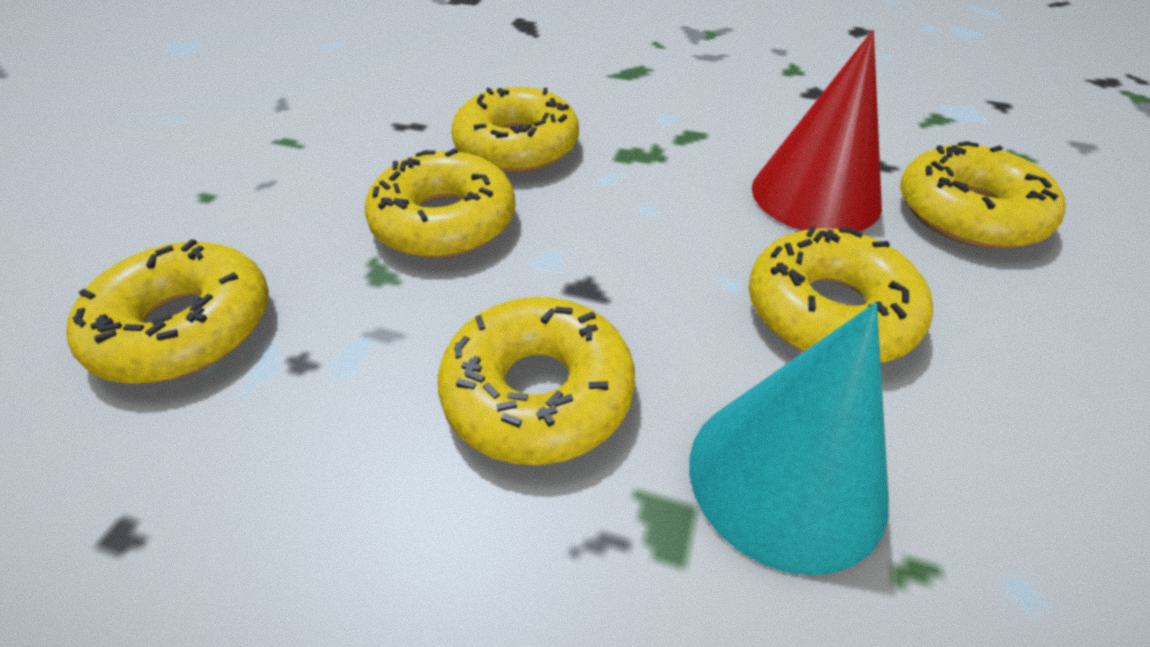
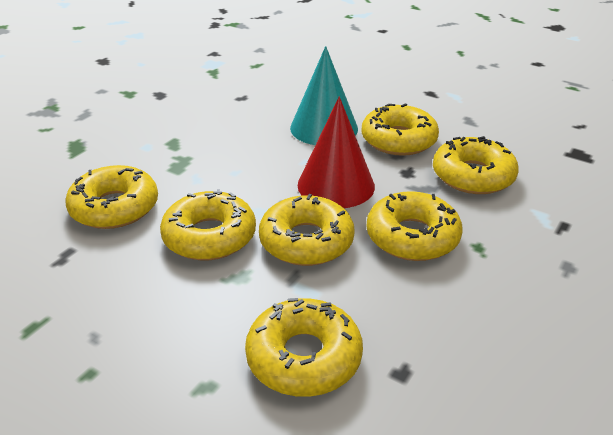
yellow donut: 6 -> 7

